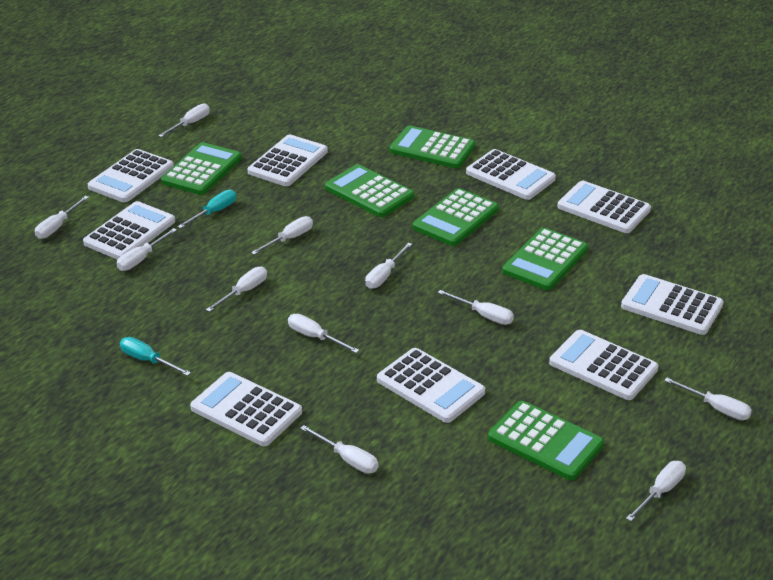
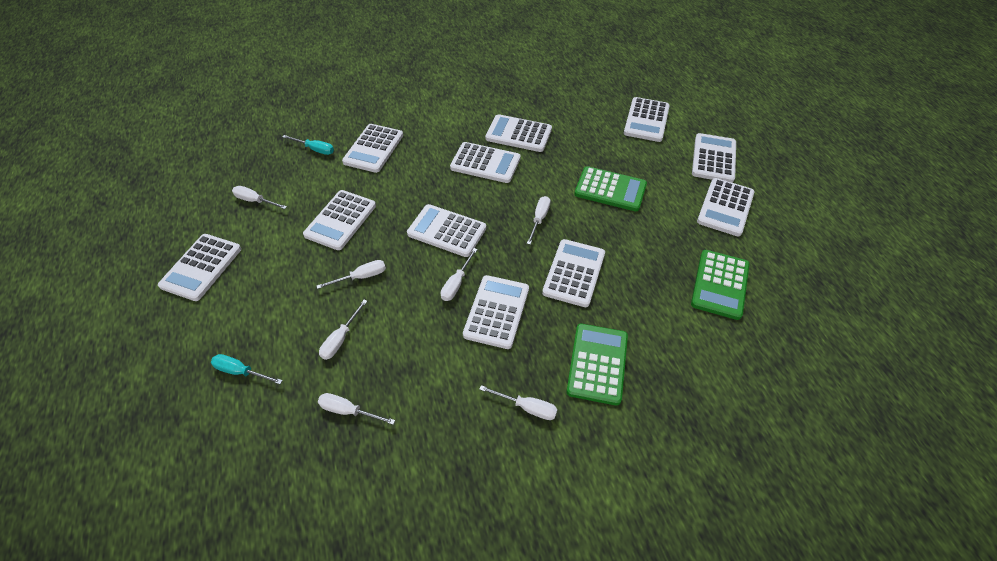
green calculator: 6 -> 3
white calculator: 9 -> 11
white screwdriver: 11 -> 7

